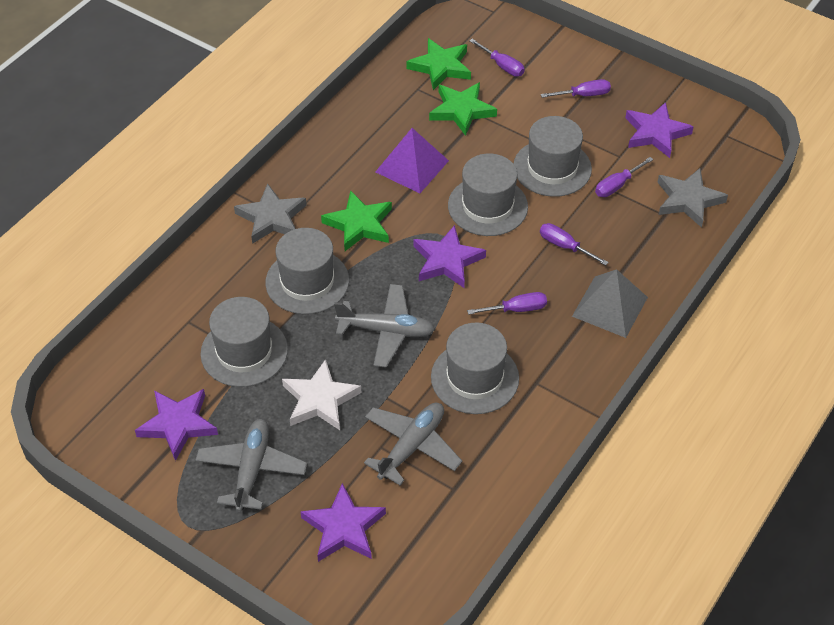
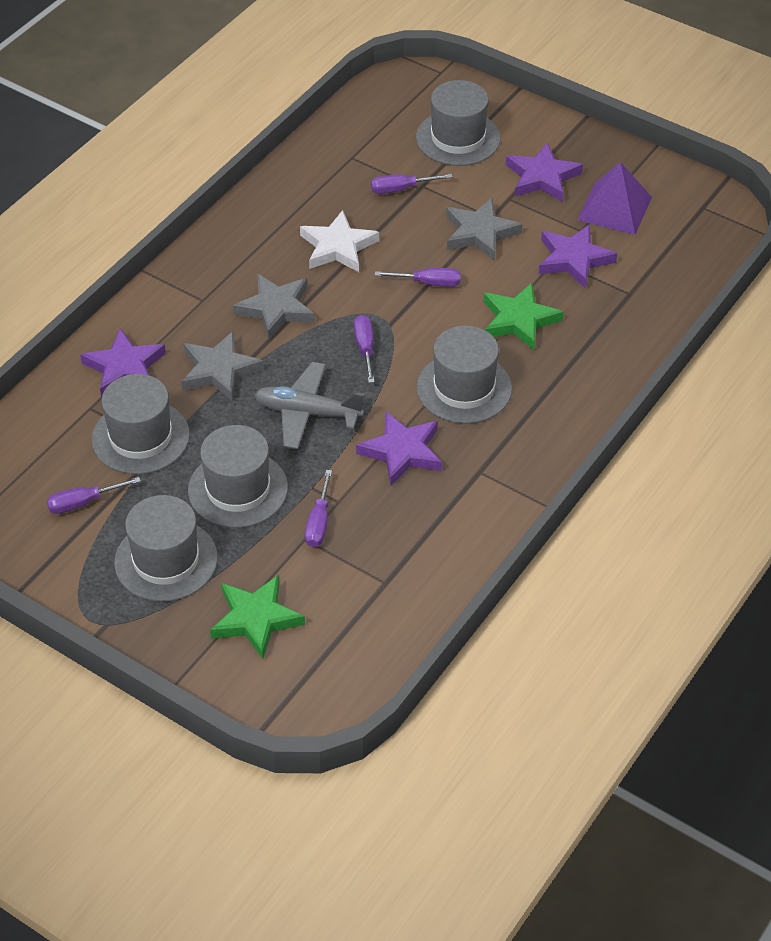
green star: 3 -> 2
grey plane: 3 -> 1
grey pyramid: 1 -> 0
grey star: 2 -> 3

